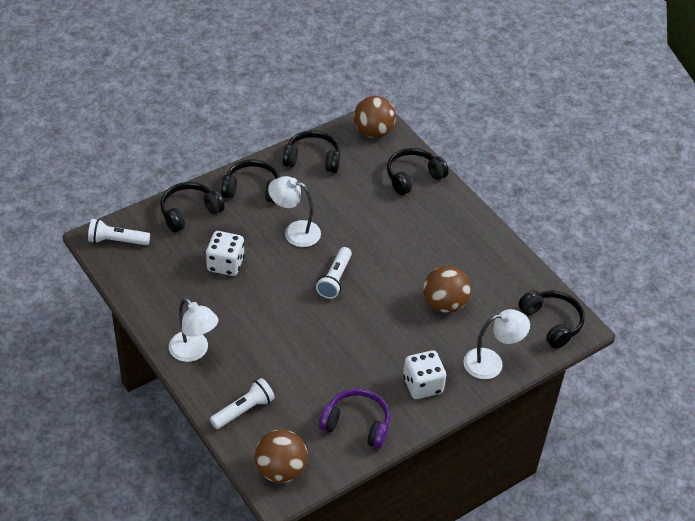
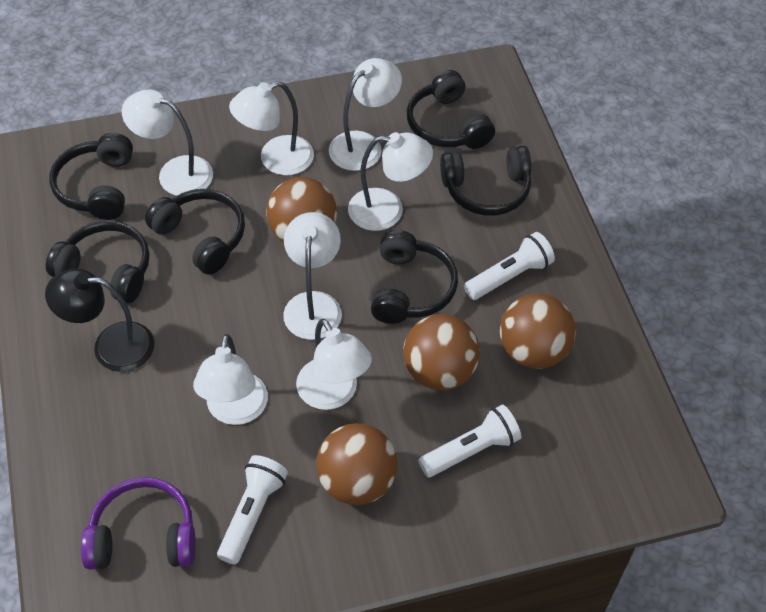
black headphones: 5 -> 6
black lamp: 0 -> 1
brown ball: 3 -> 4
white dice: 2 -> 0
white lamp: 3 -> 7

